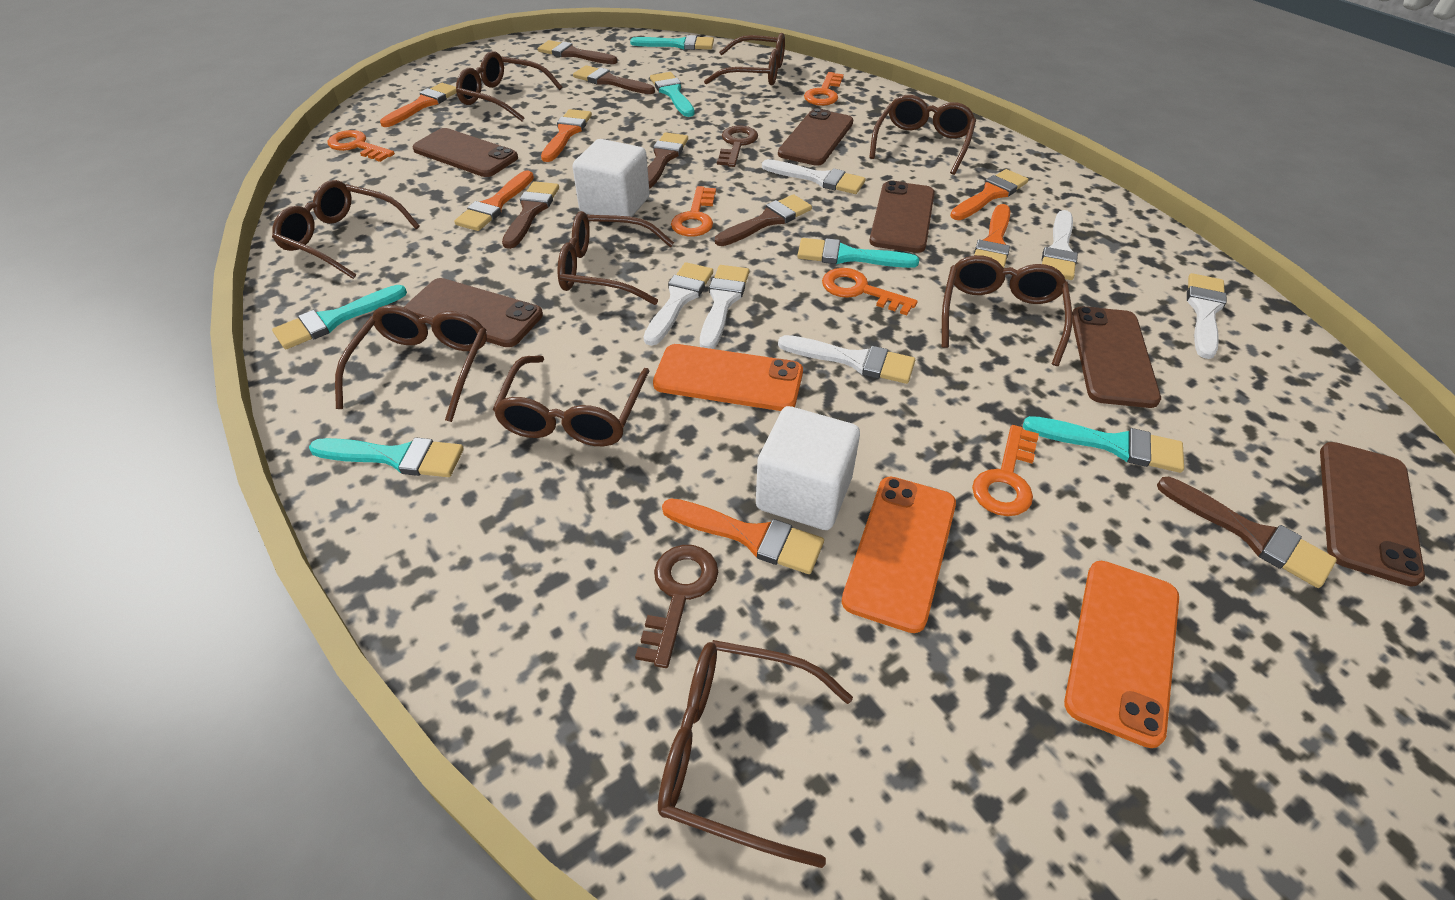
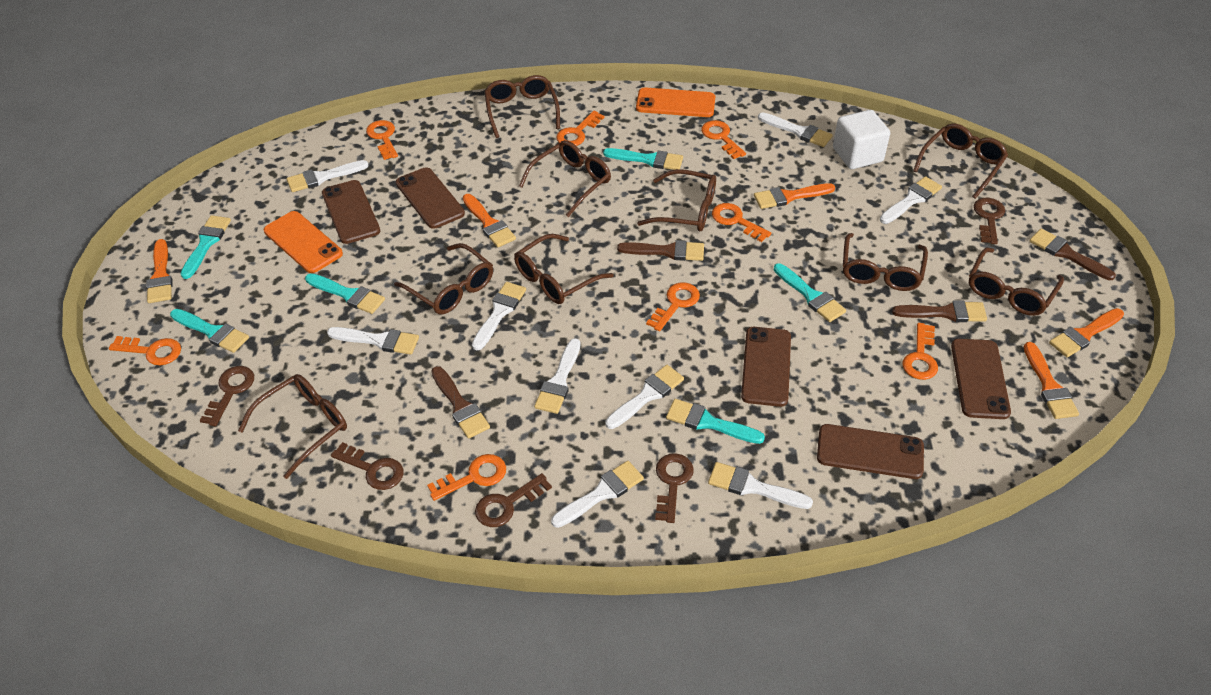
brown brush: 6 -> 4
brown key: 2 -> 5
brown phone: 6 -> 5
orange brush: 6 -> 5
orange key: 5 -> 8
orange phone: 3 -> 2
white brush: 6 -> 9
white cube: 2 -> 1

